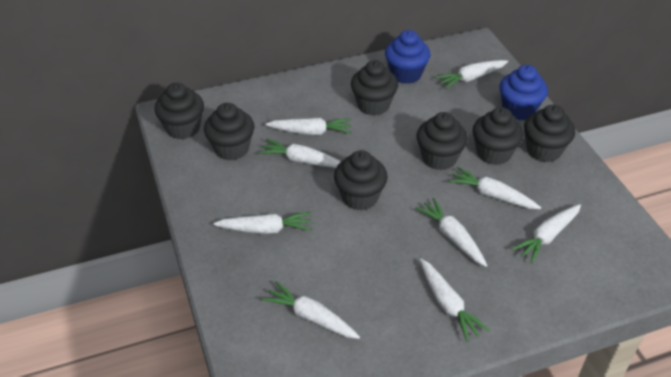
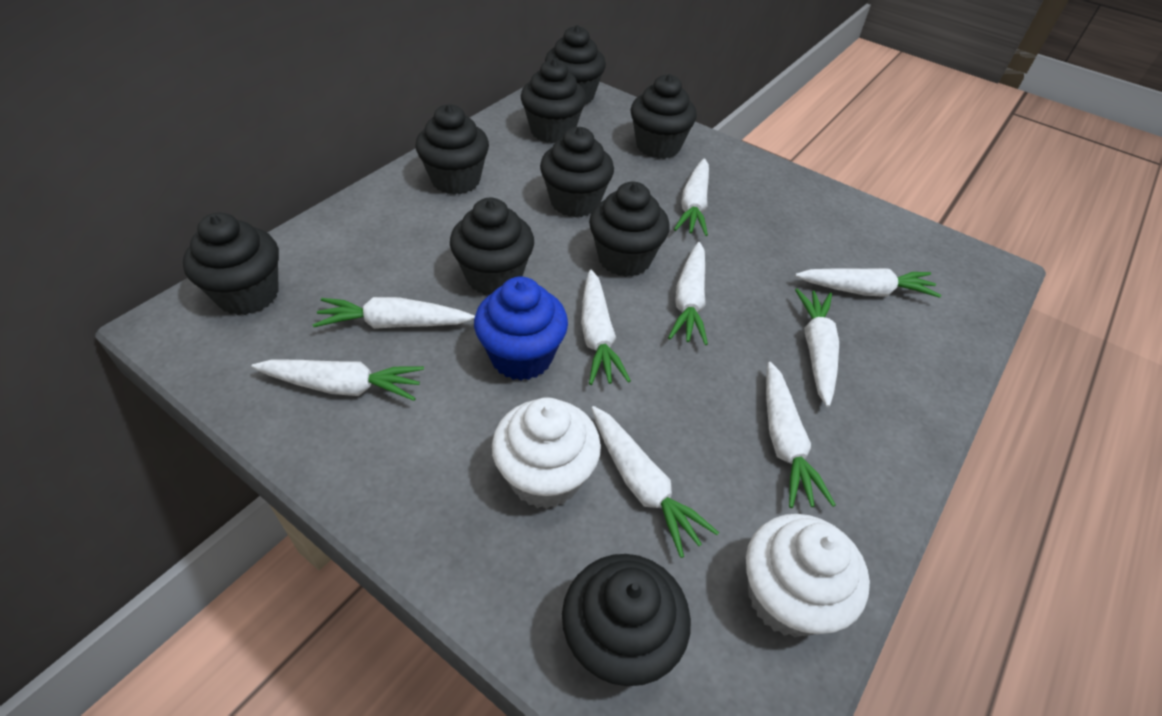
black cupcake: 7 -> 9
blue cupcake: 2 -> 1
white cupcake: 0 -> 2

